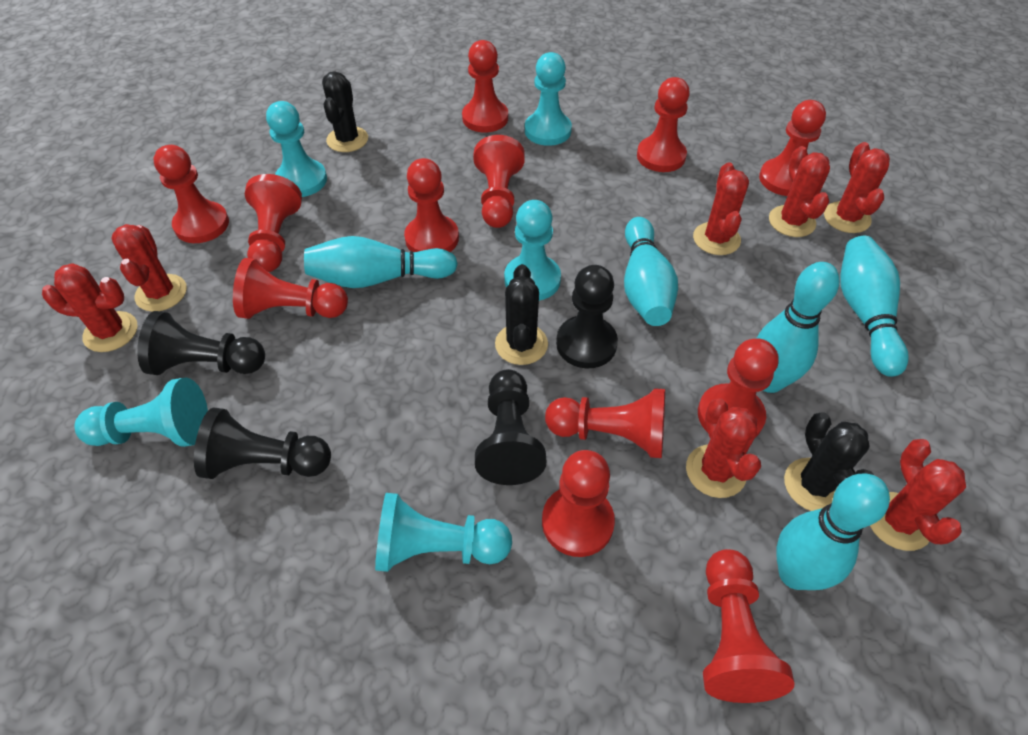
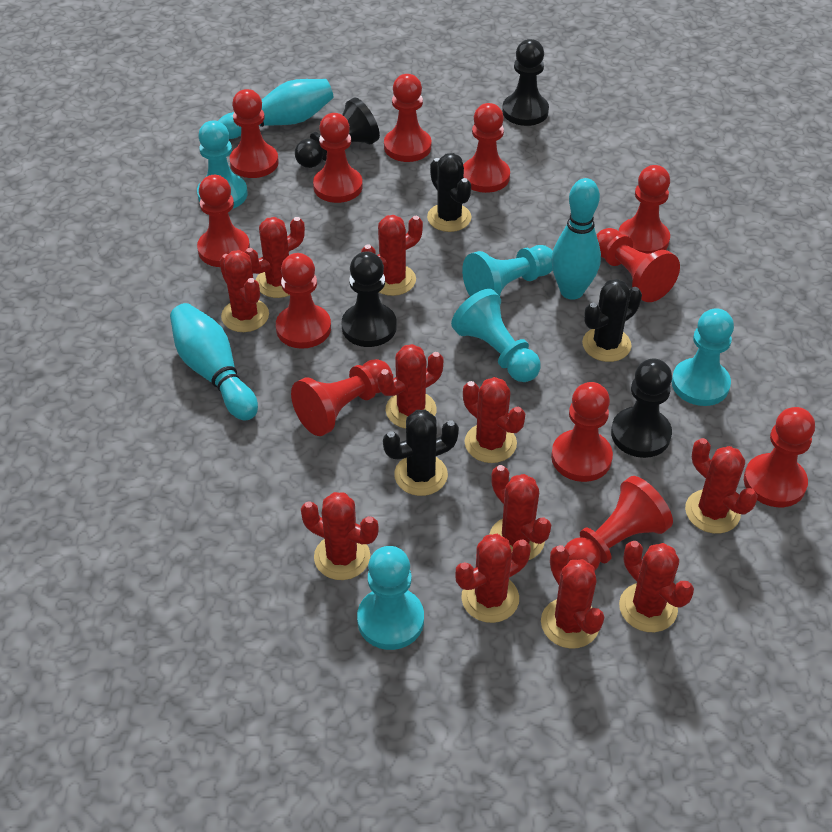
red cactus: 7 -> 11
turquoise bowling pin: 5 -> 3

